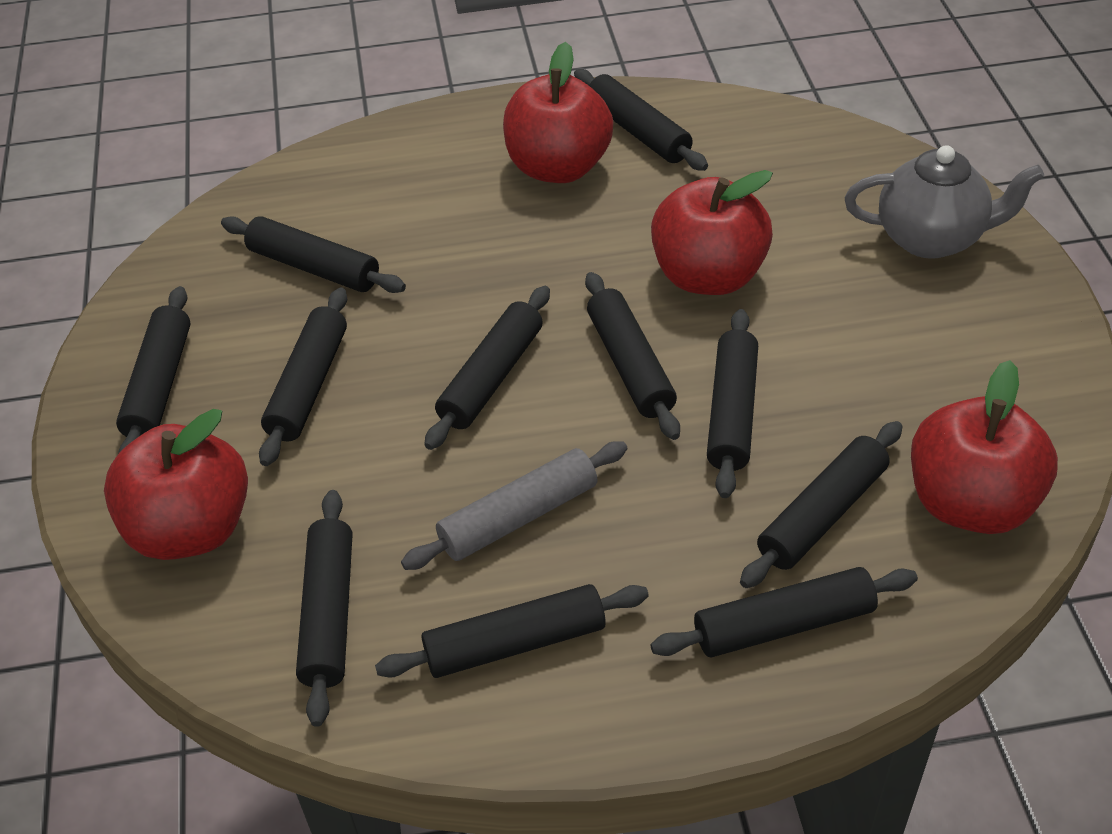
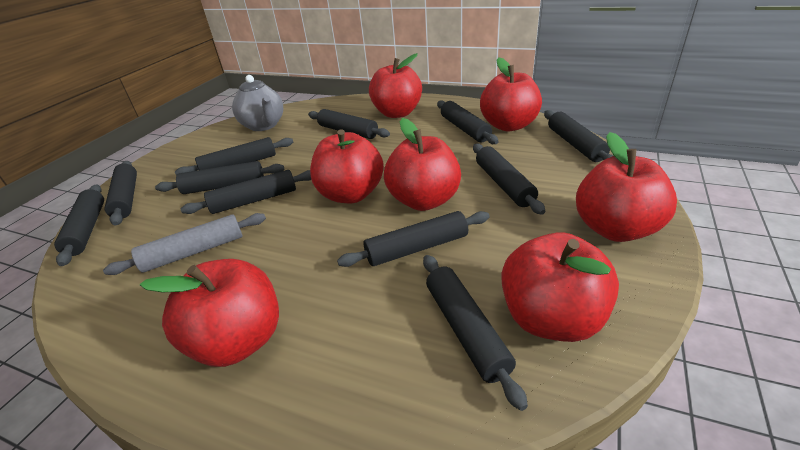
red apple: 4 -> 7

